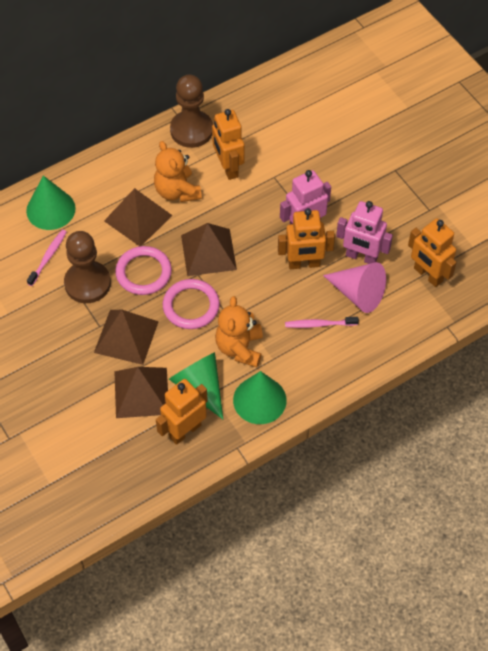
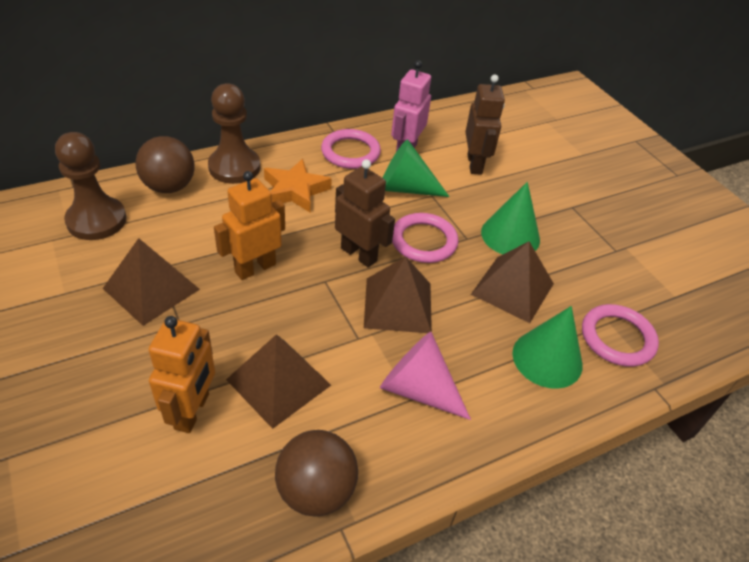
brown ball: 0 -> 2
brown robot: 0 -> 2
orange robot: 4 -> 2
orange star: 0 -> 1
orange teddy bear: 2 -> 0
pink ring: 2 -> 3
pink robot: 2 -> 1
pink toothbrush: 2 -> 0

